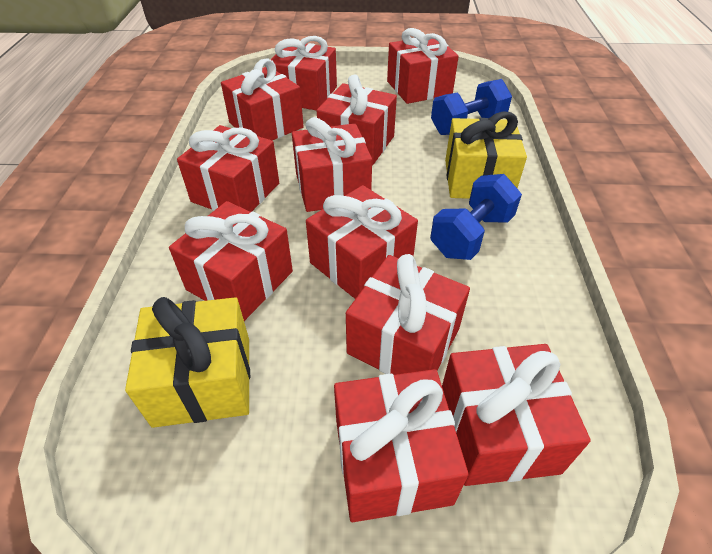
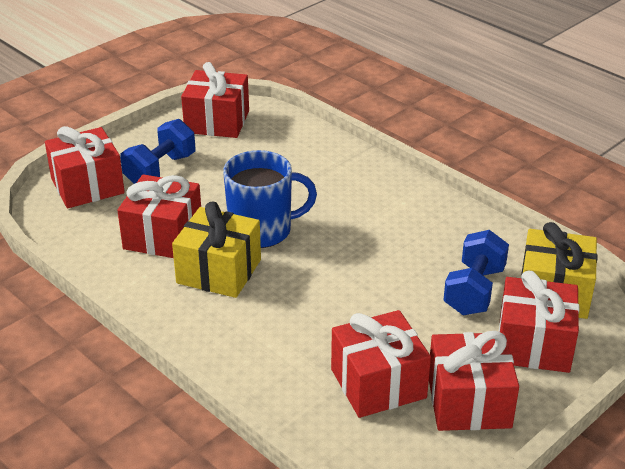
blue mug: 0 -> 1
red gift: 11 -> 6

